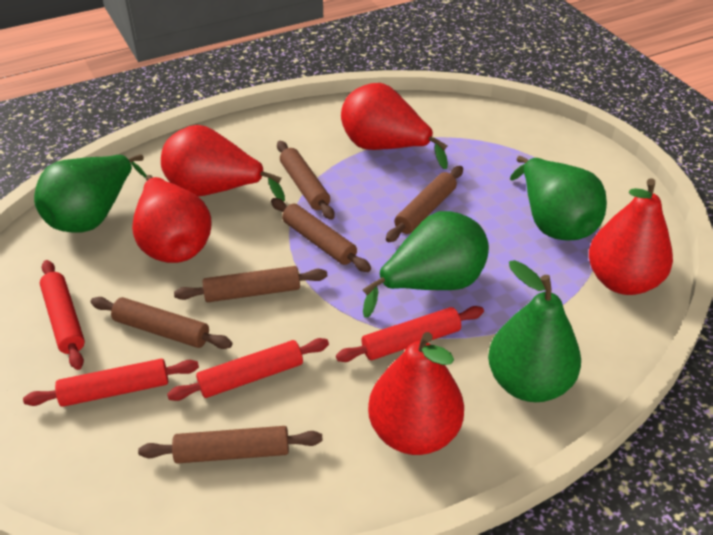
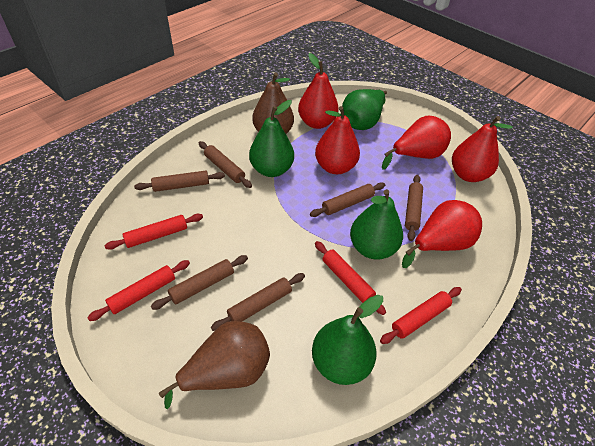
brown pear: 0 -> 2

